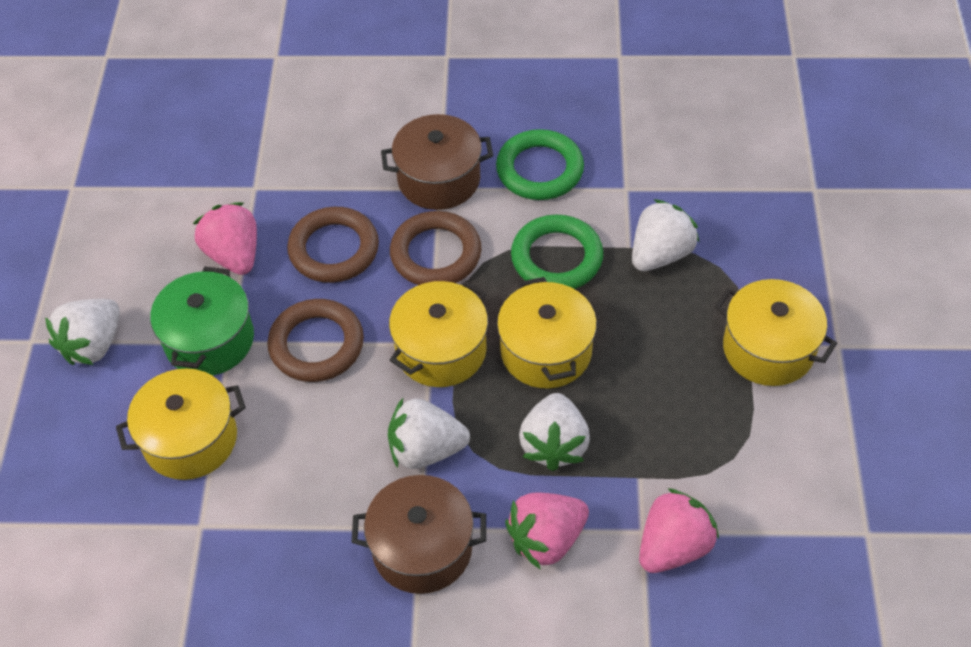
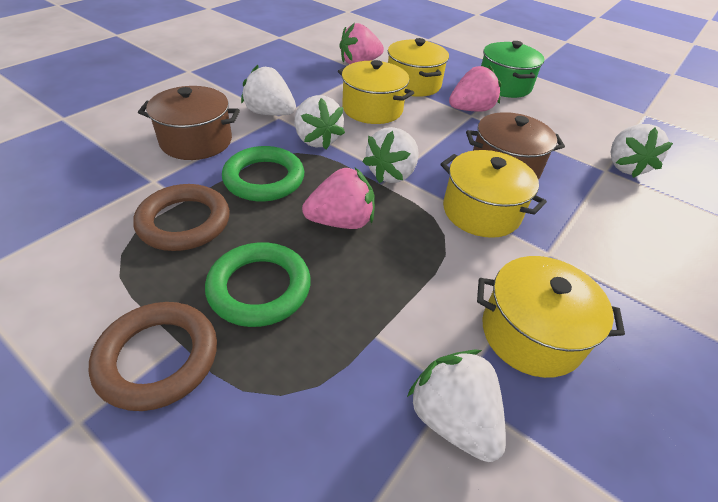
brown ring: 3 -> 2
white strawberry: 4 -> 5

